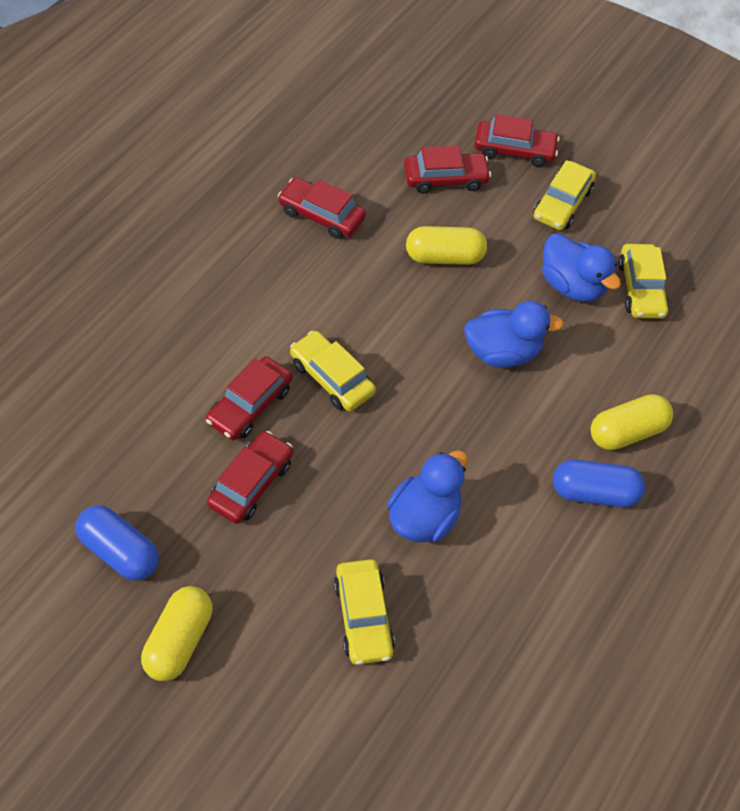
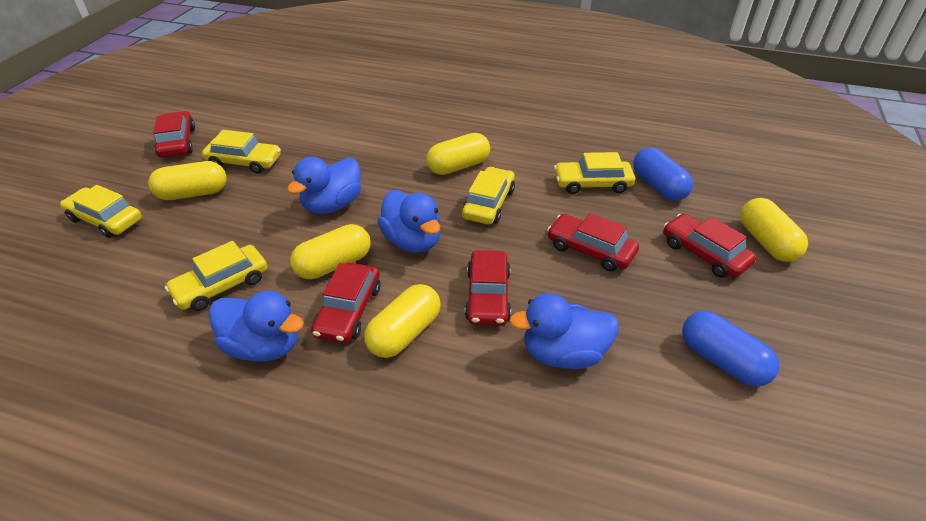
blue duck: 3 -> 4
yellow capsule: 3 -> 5
yellow car: 4 -> 5

